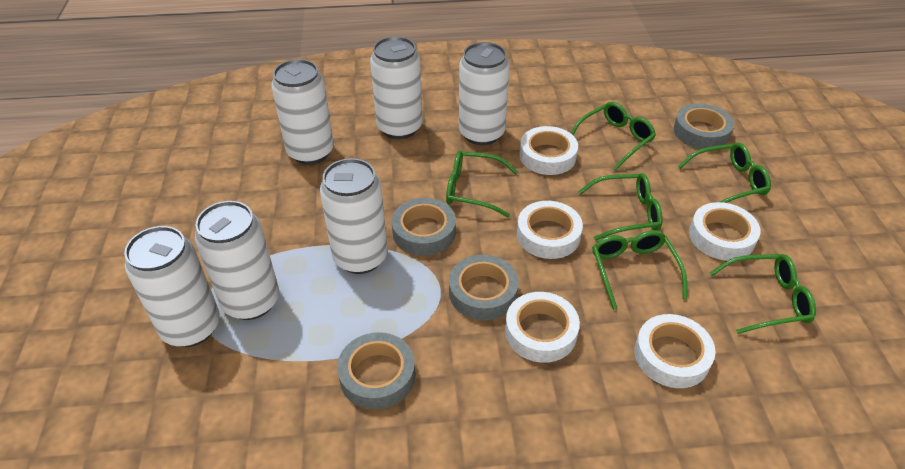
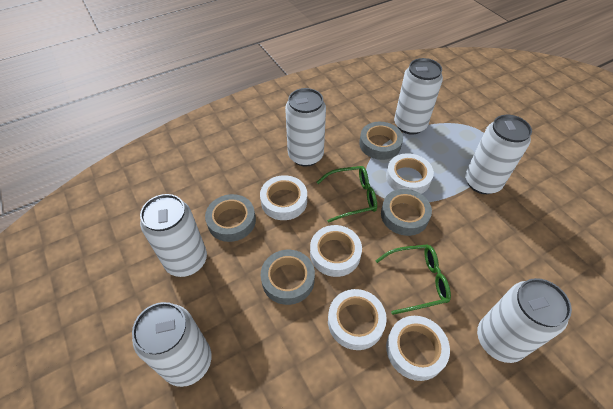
green glasses: 6 -> 2

